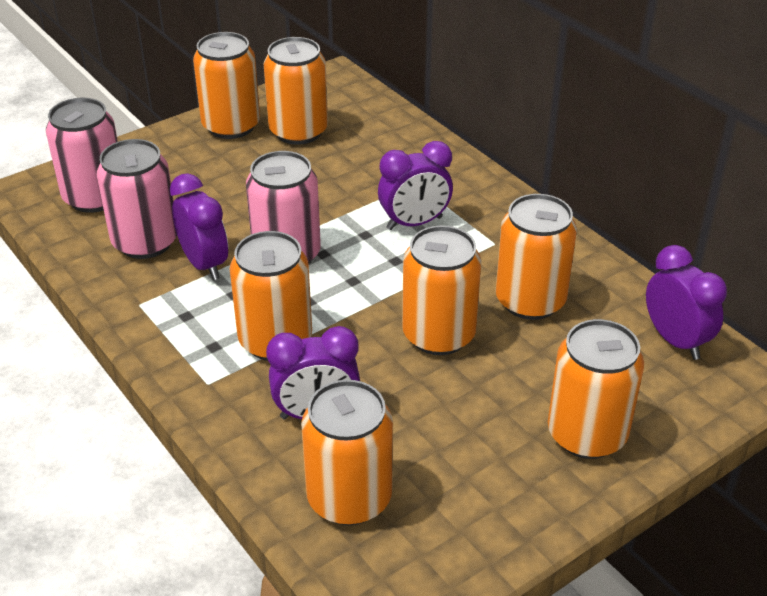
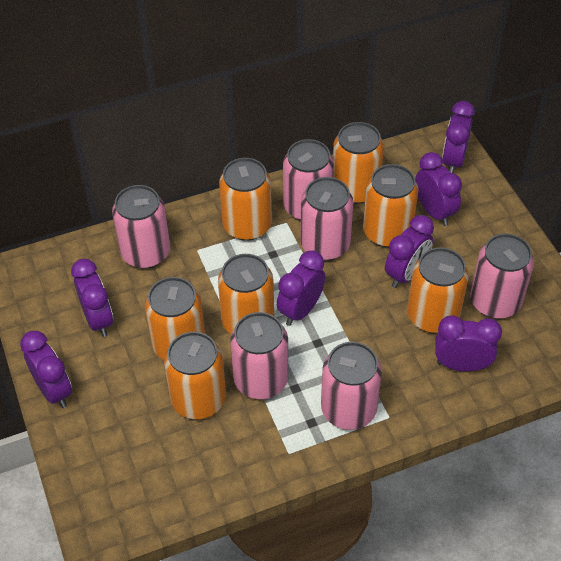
pink can: 3 -> 6
purple clock: 4 -> 7

